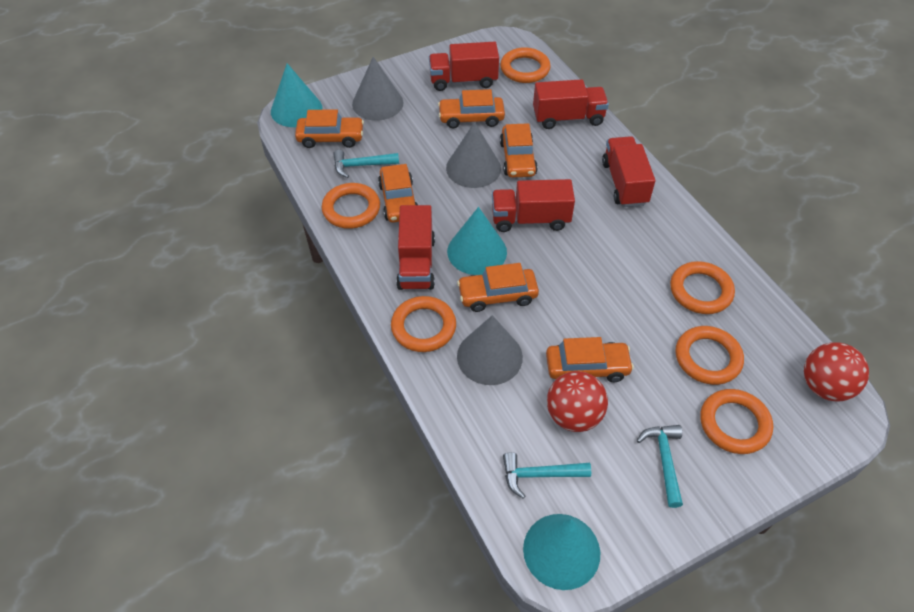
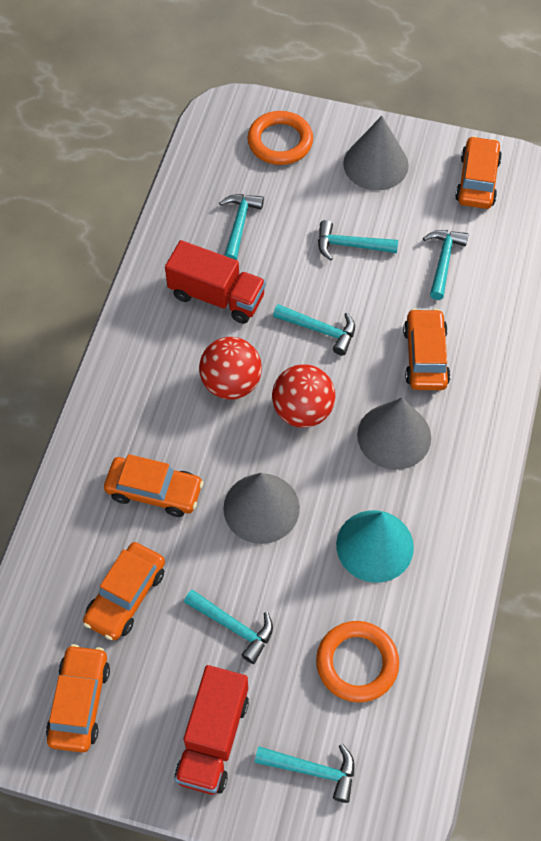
orange car: 6 -> 5
orange ring: 6 -> 2
red truck: 5 -> 2
turquoise cone: 3 -> 1
turquoise hammer: 3 -> 6

